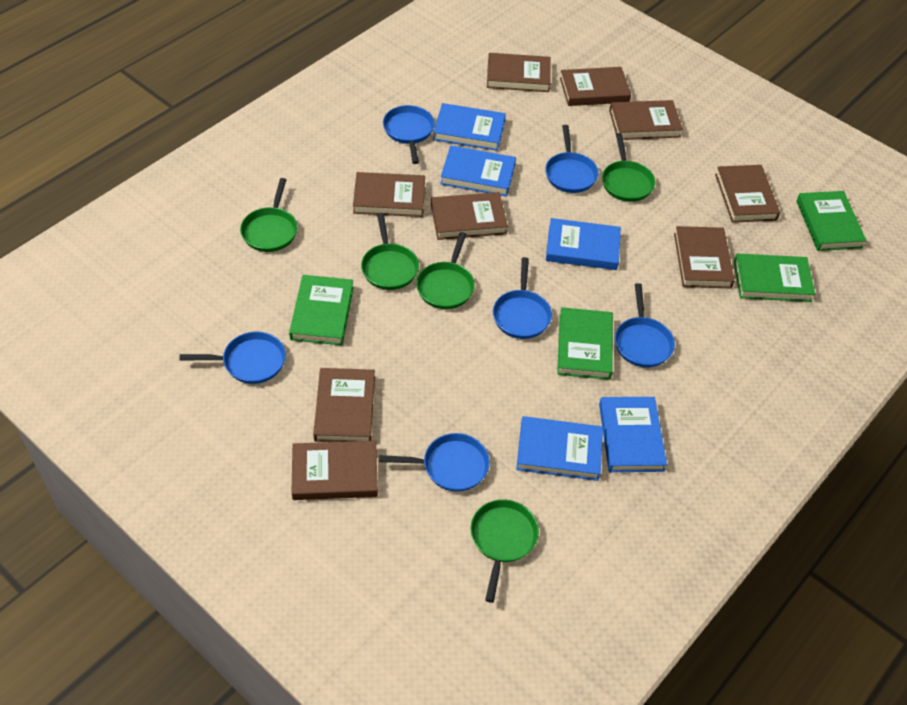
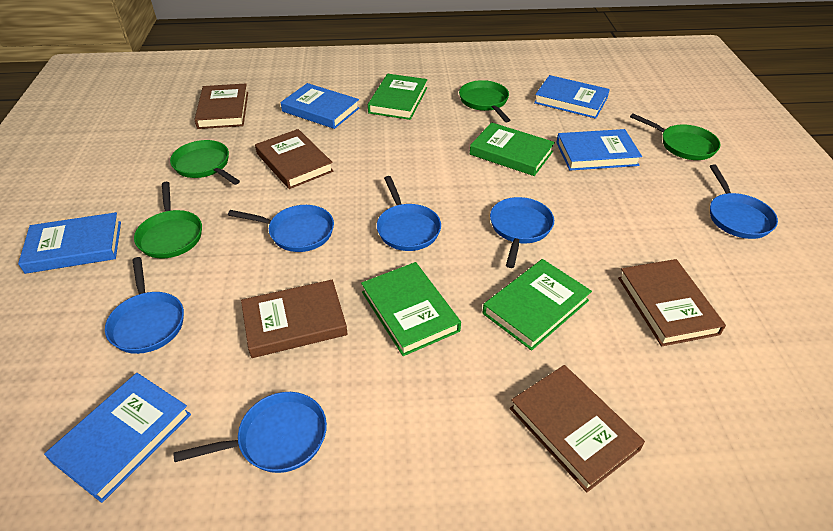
brown book: 9 -> 5
green pan: 5 -> 4

